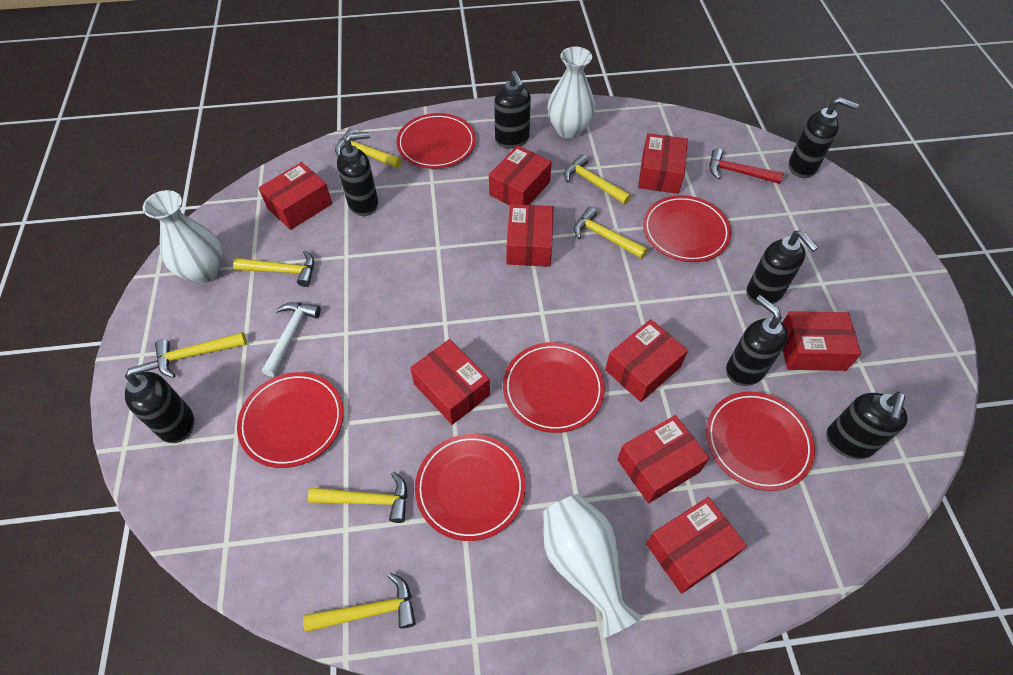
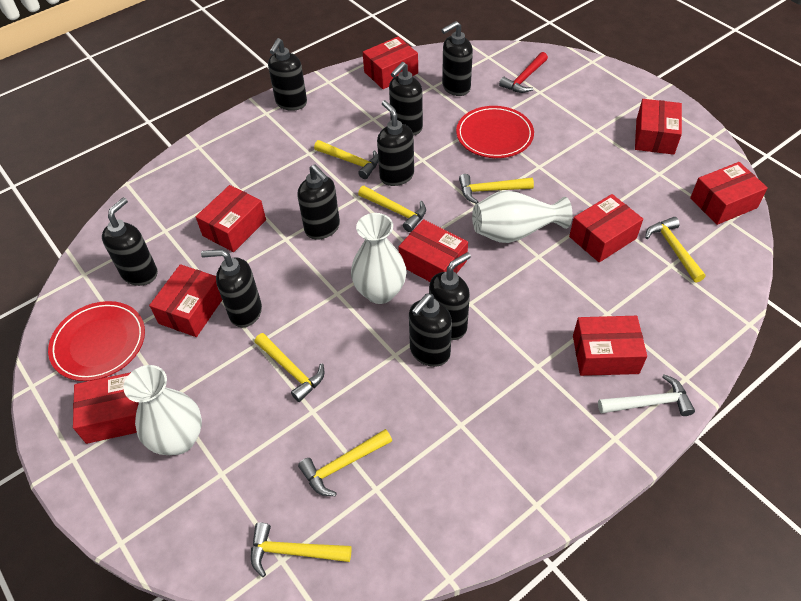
black soap dispenser: 7 -> 9
red plate: 6 -> 2

